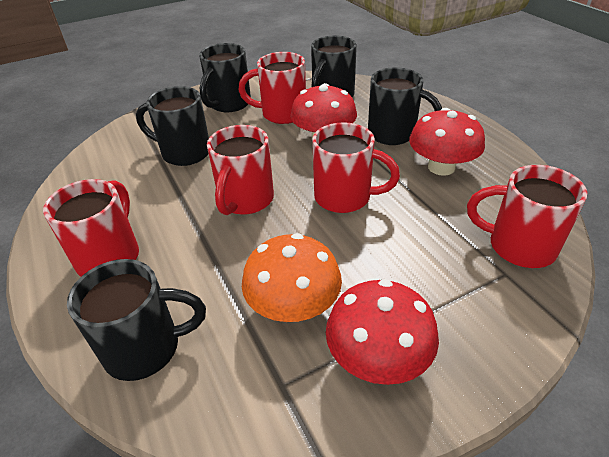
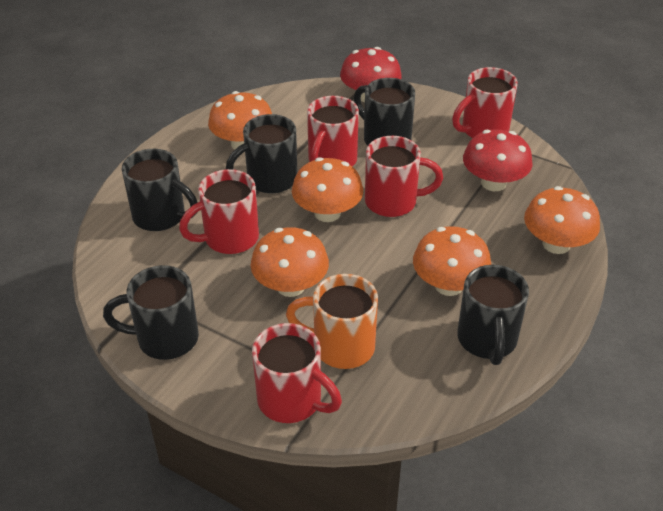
orange mug: 0 -> 1
orange mushroom: 1 -> 5
red mushroom: 3 -> 2

